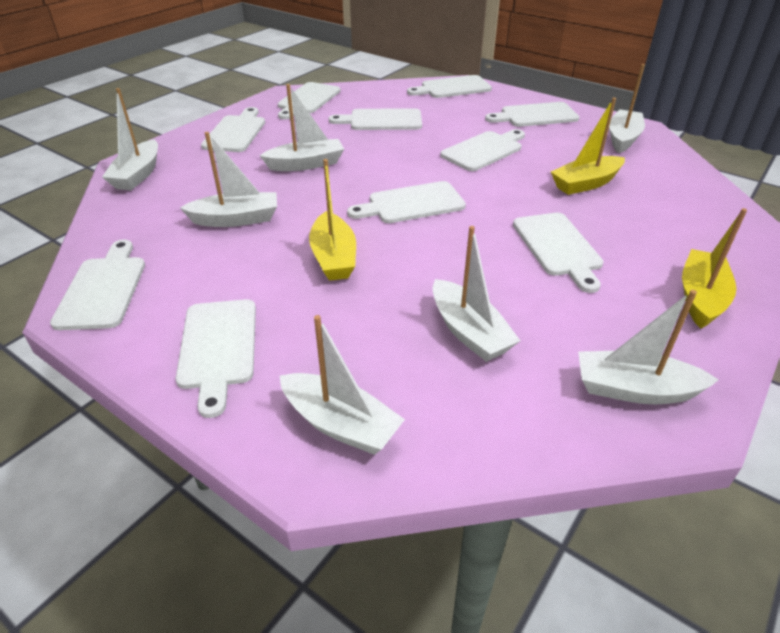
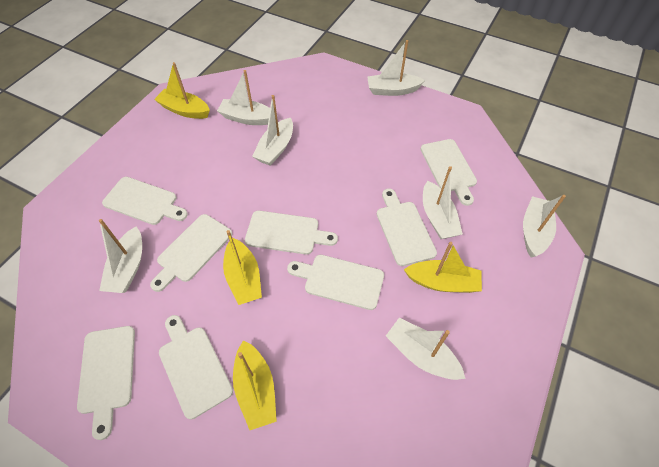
white cutting board: 10 -> 8
yellow boat: 3 -> 4

